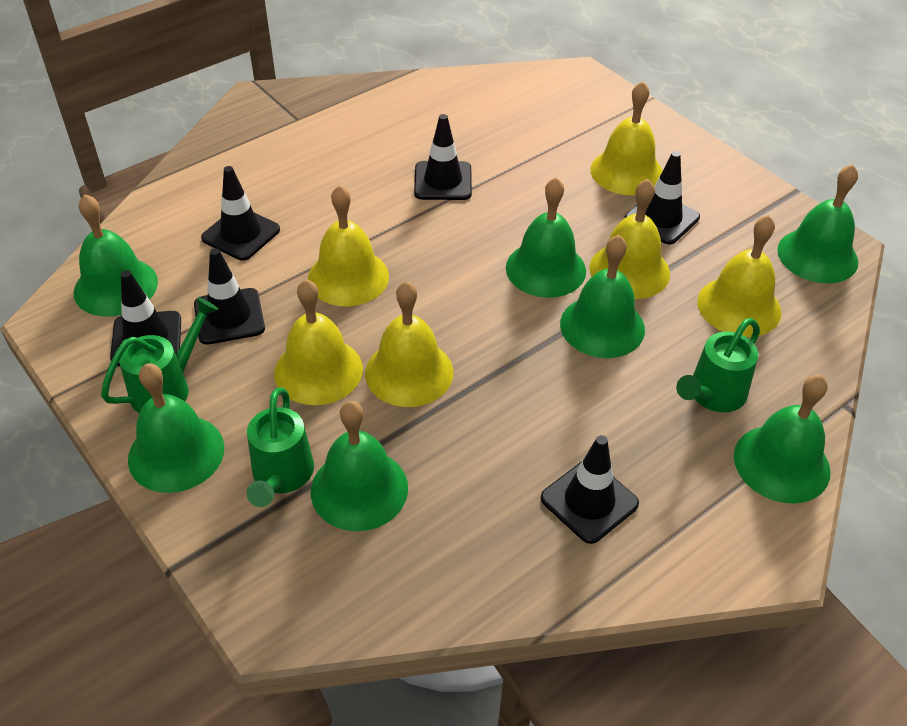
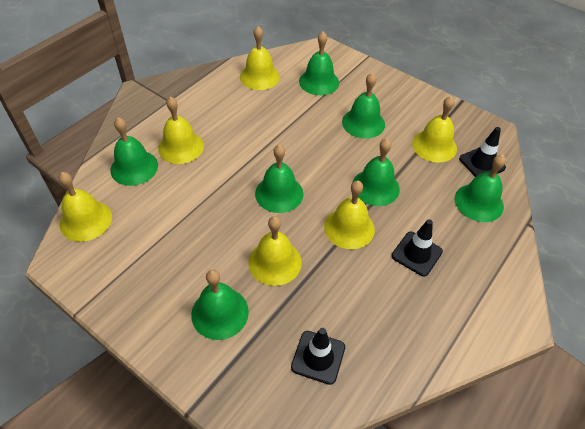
black traffic cone: 6 -> 3
green watering can: 3 -> 0

